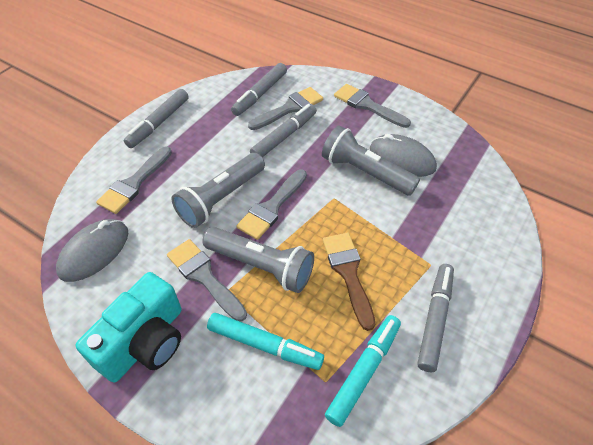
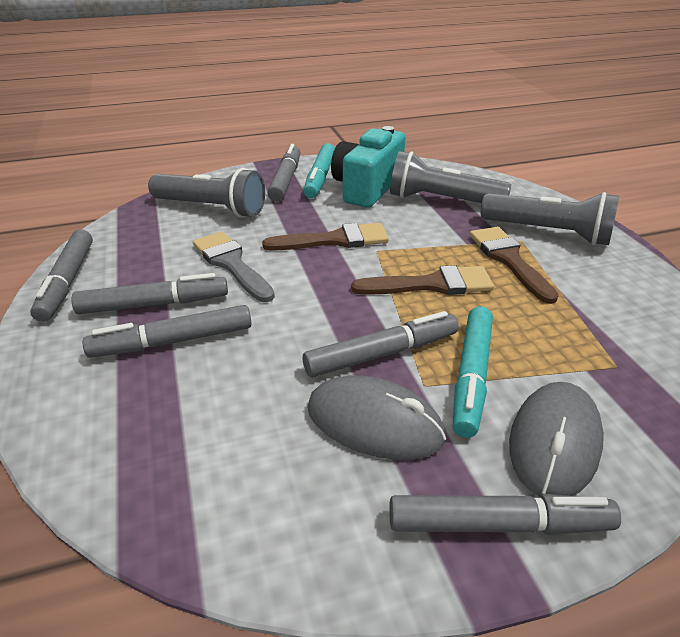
brown brush: 1 -> 3
grey brush: 5 -> 1
grey marker: 4 -> 6

